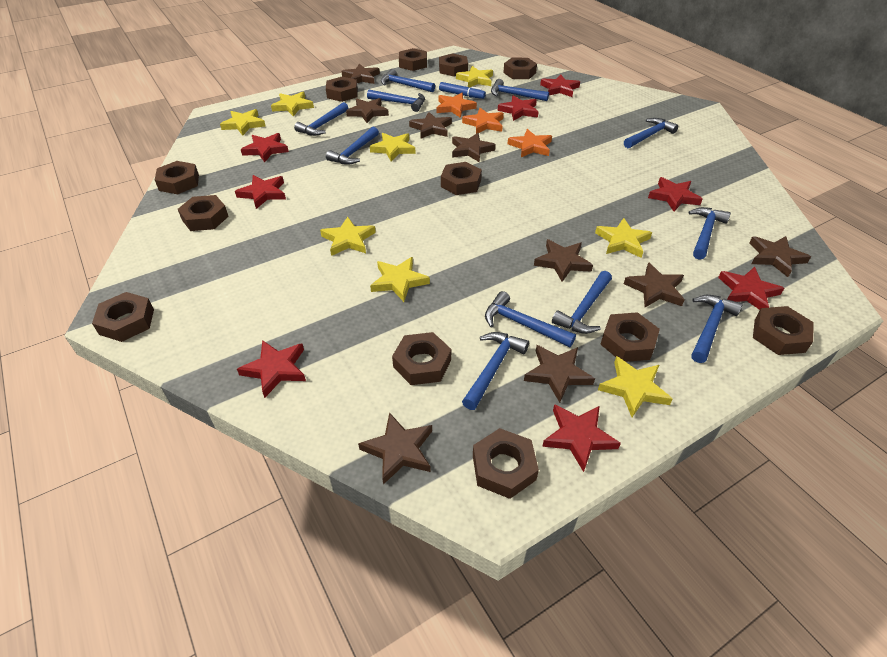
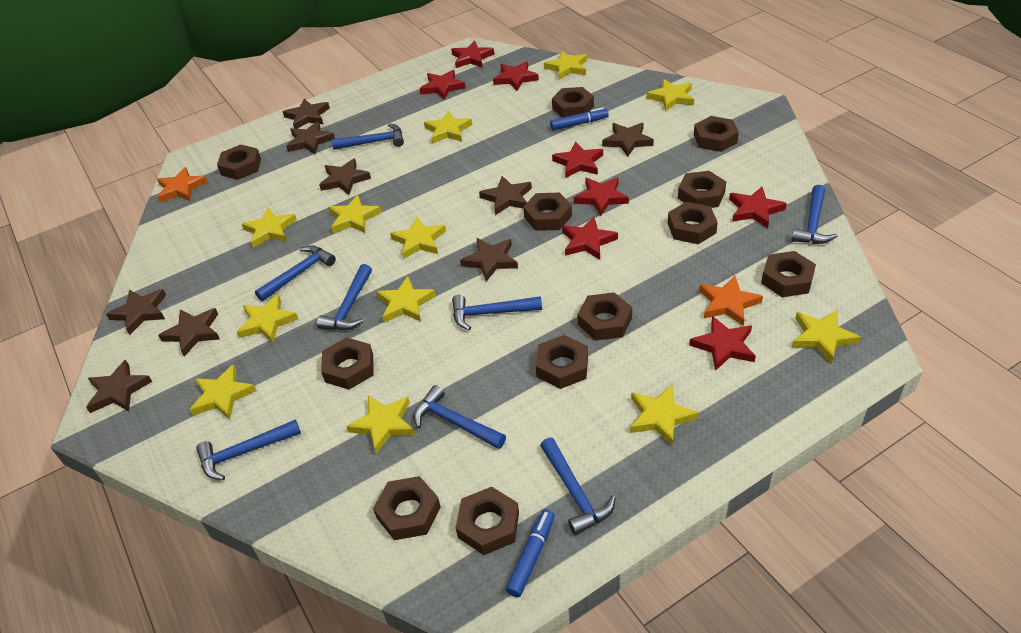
blue hammer: 11 -> 8
blue marker: 1 -> 2
orange star: 3 -> 2
yellow star: 8 -> 12

